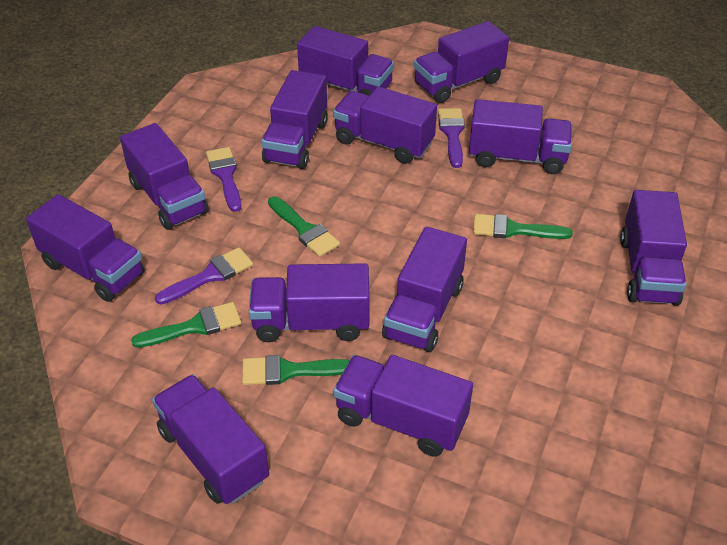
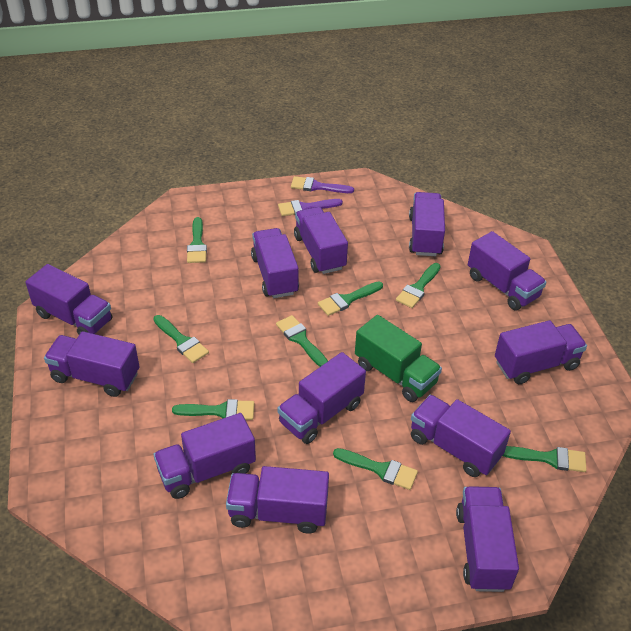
green brush: 4 -> 8
green truck: 0 -> 1
purple brush: 3 -> 2

